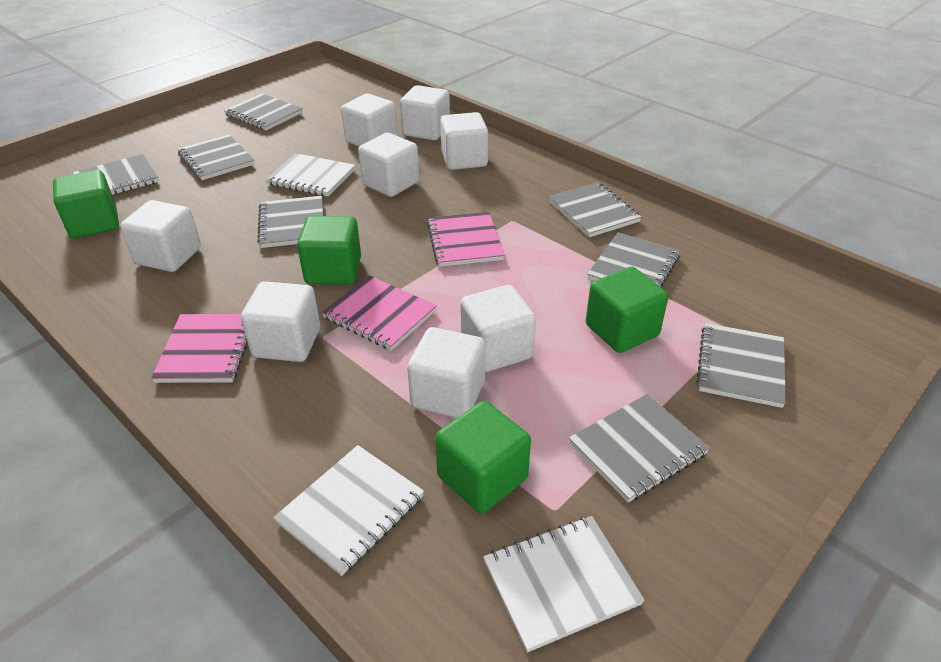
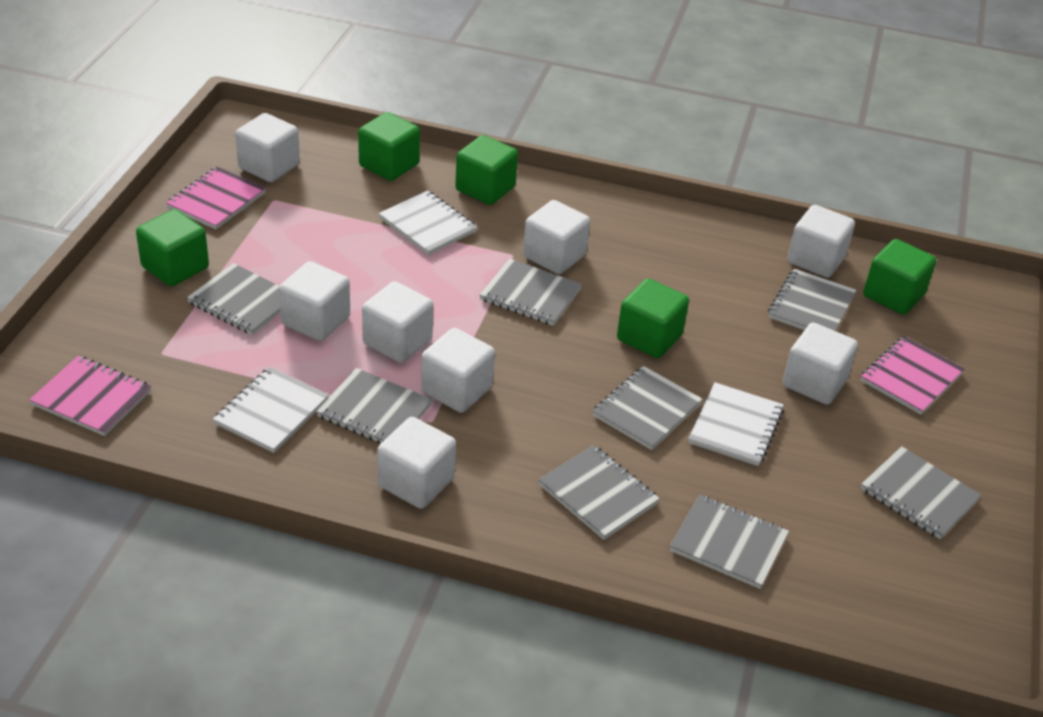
green cube: 4 -> 5

